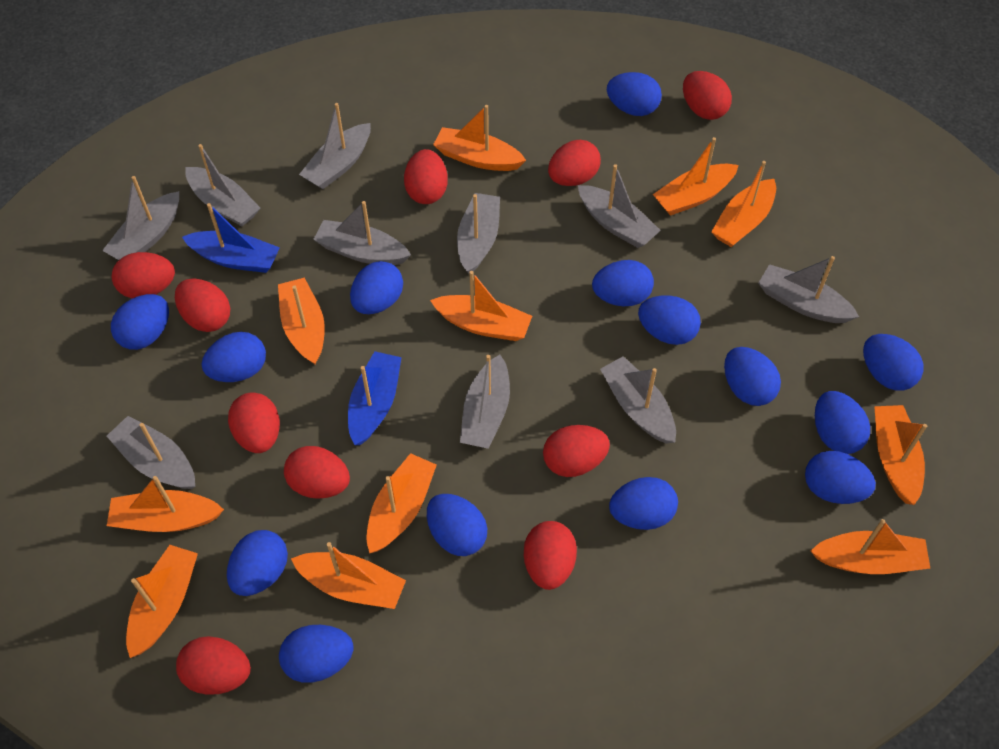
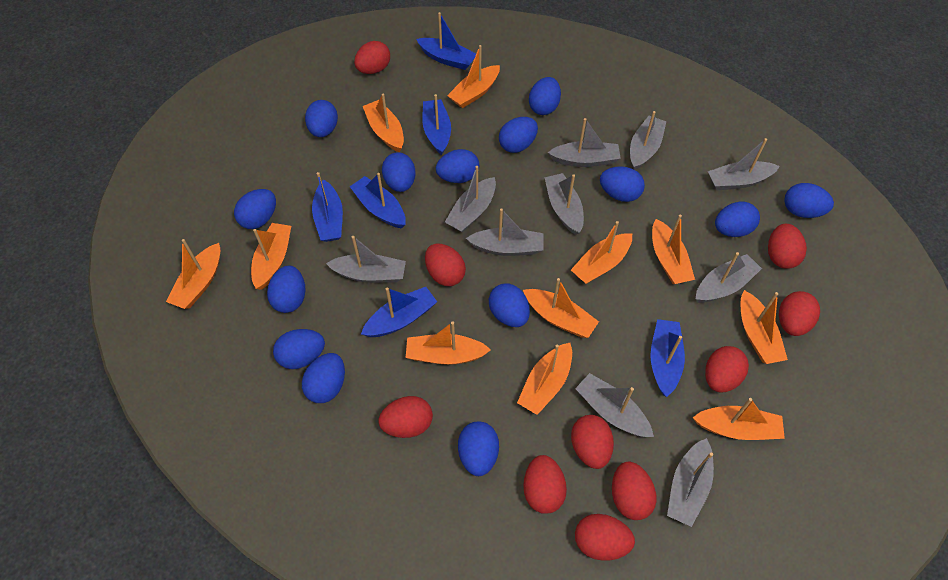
blue boat: 2 -> 6

